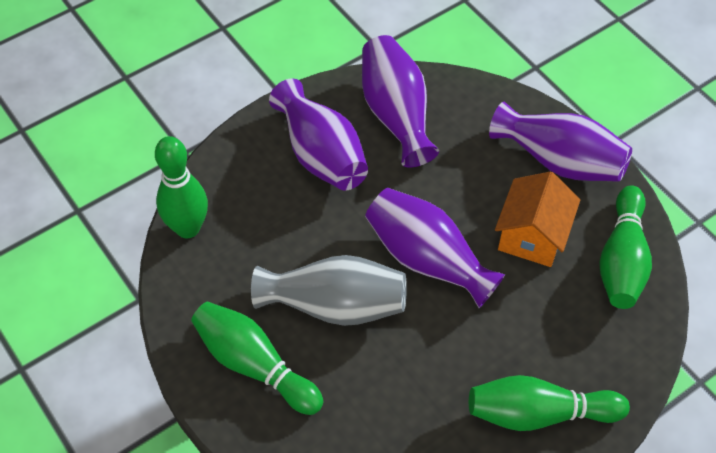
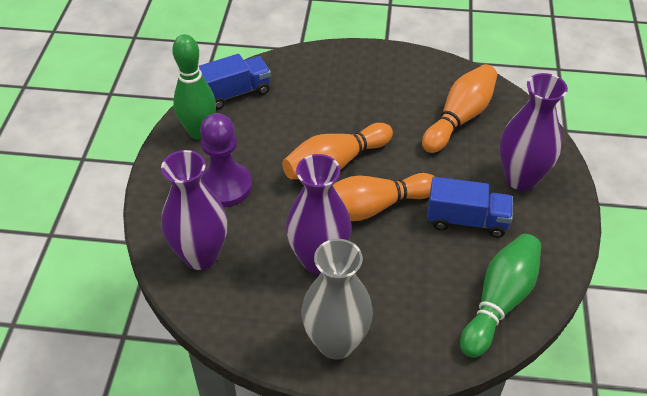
blue truck: 0 -> 2
green bowling pin: 4 -> 2
orange bowling pin: 0 -> 3
orange house: 1 -> 0
purple pawn: 0 -> 1
purple vase: 4 -> 3

